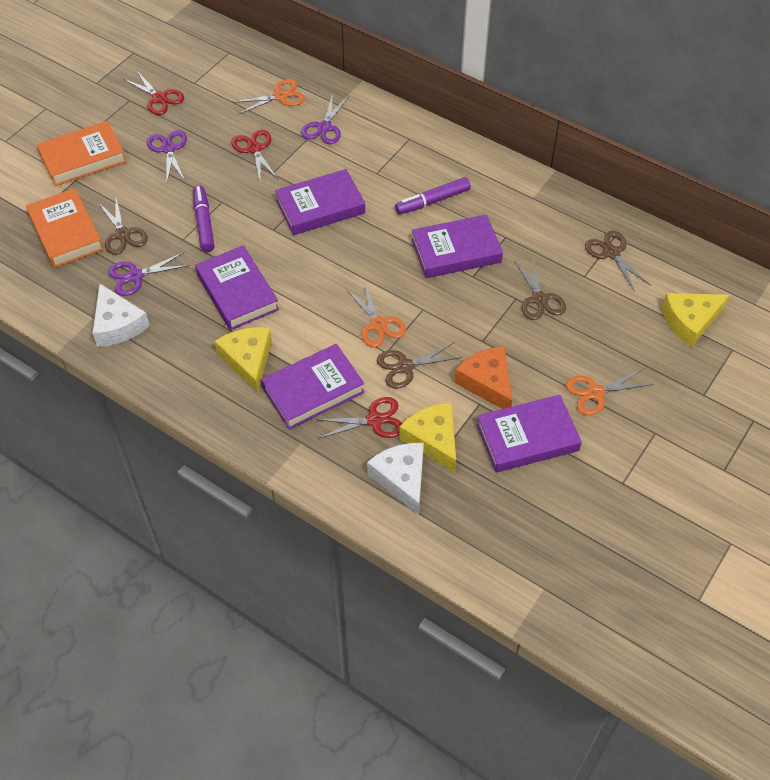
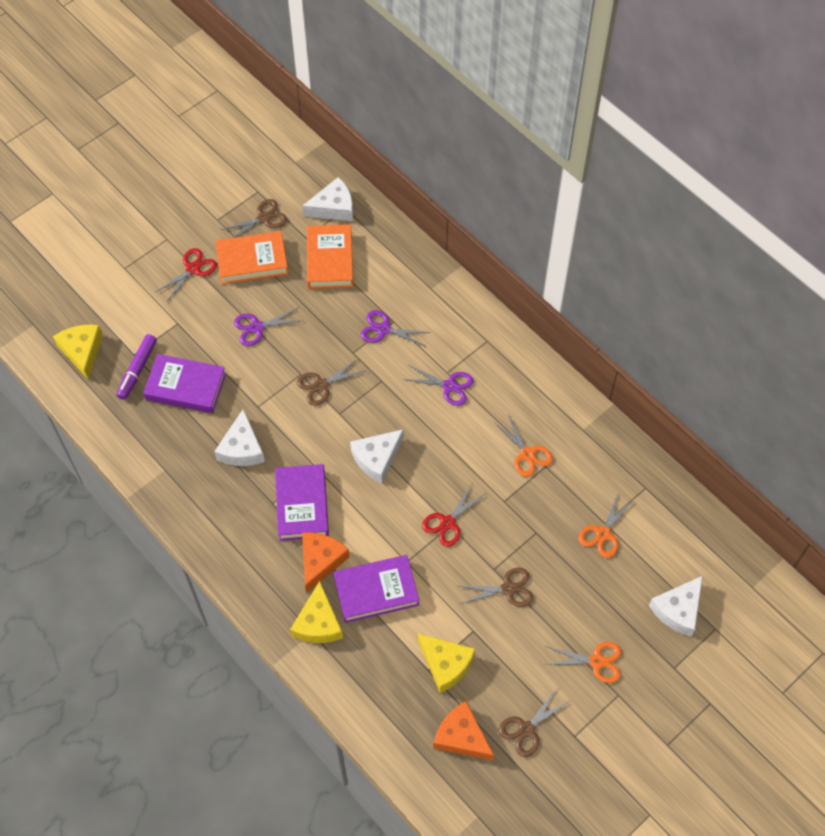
orange cheese: 1 -> 2
purple book: 5 -> 3
purple marker: 2 -> 1
red scissors: 3 -> 2
white cheese: 2 -> 4

